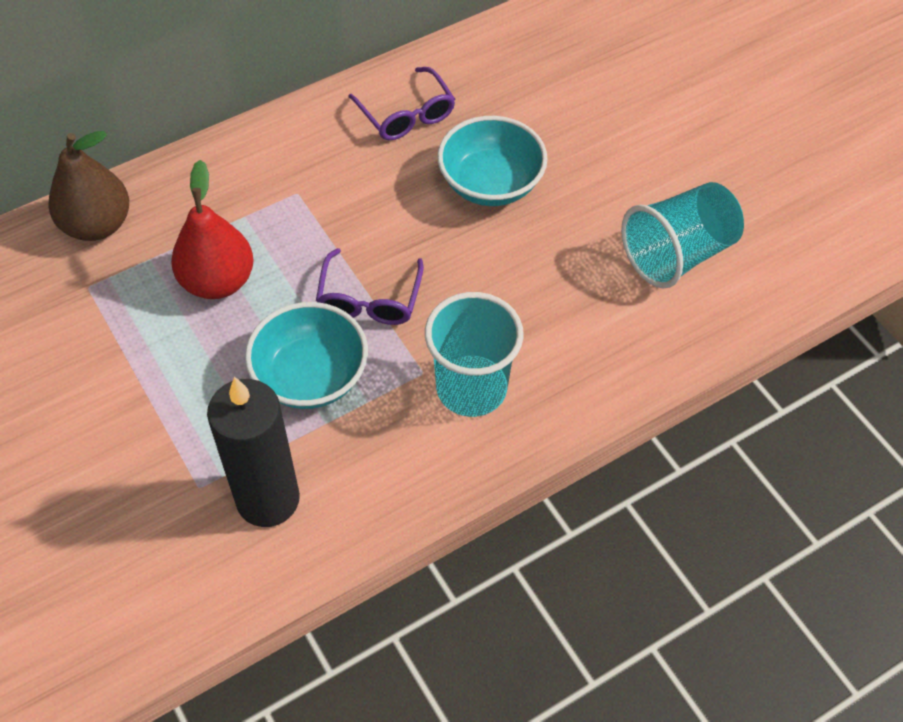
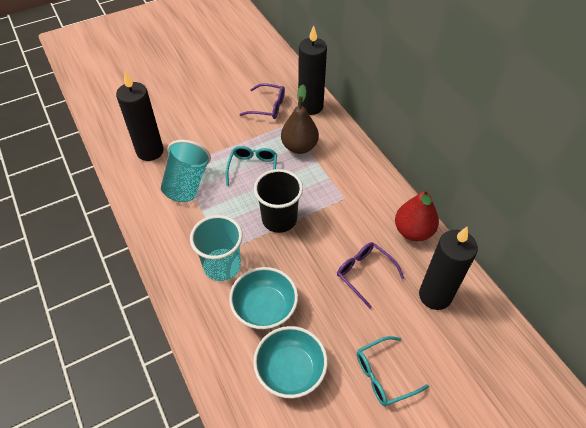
black candle: 1 -> 3
black cup: 0 -> 1
turquoise glasses: 0 -> 2

